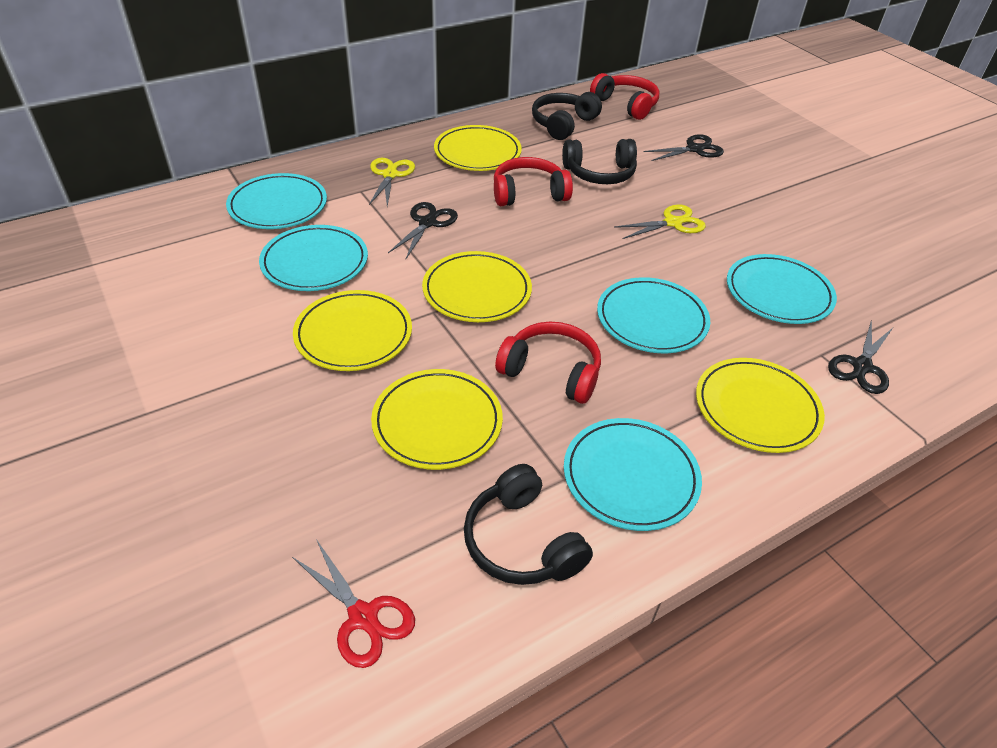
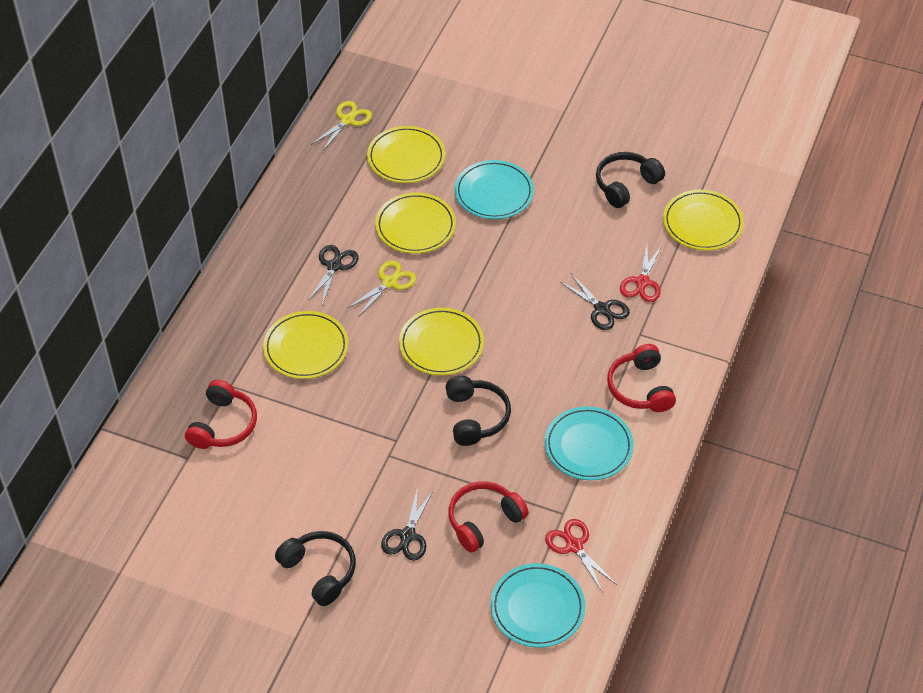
red scissors: 1 -> 2
turquoise plate: 5 -> 3

